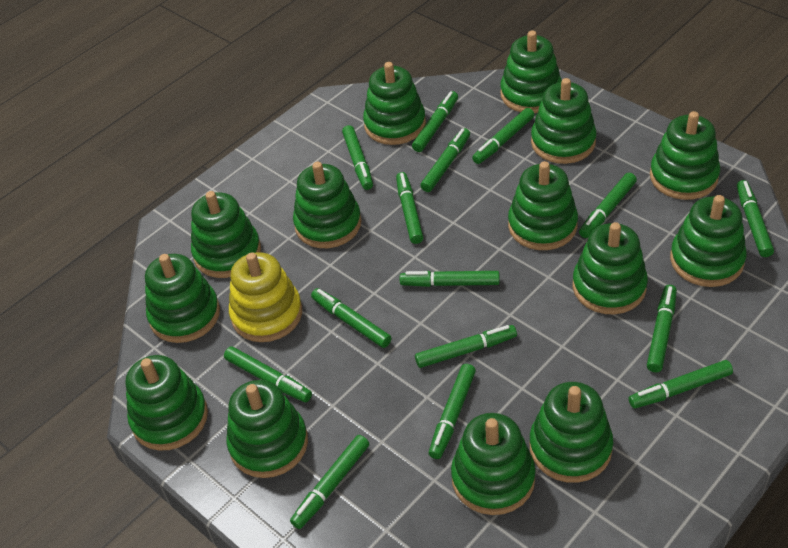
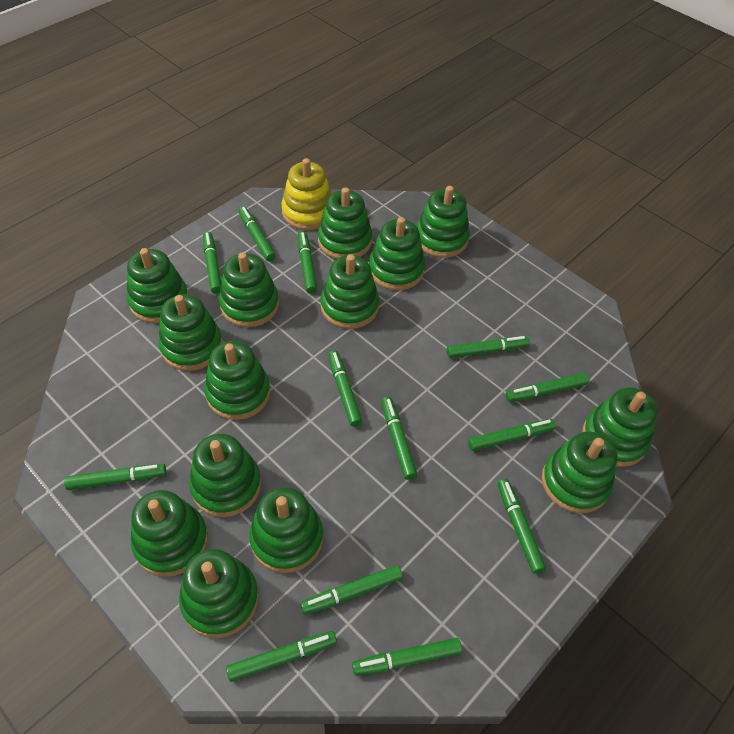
green marker: 15 -> 13

